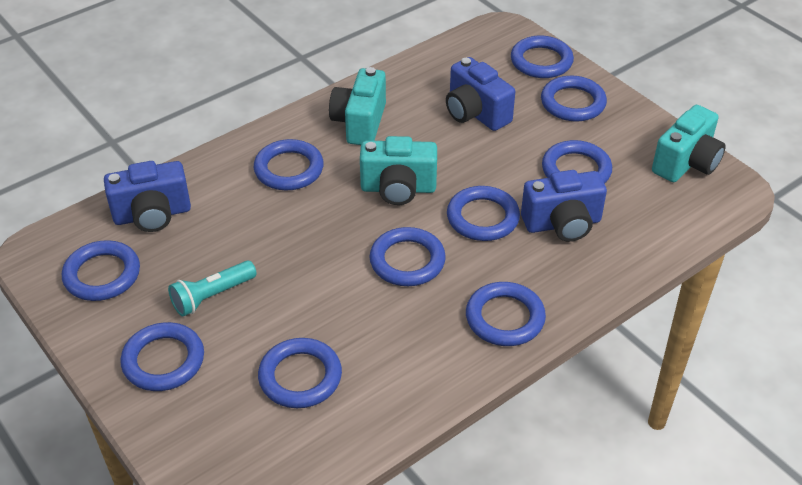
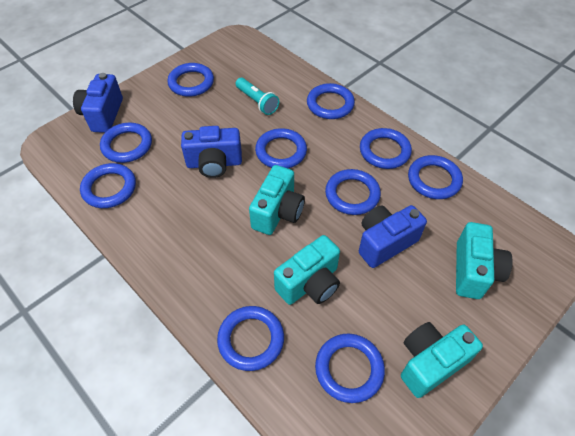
turquoise camera: 3 -> 4

